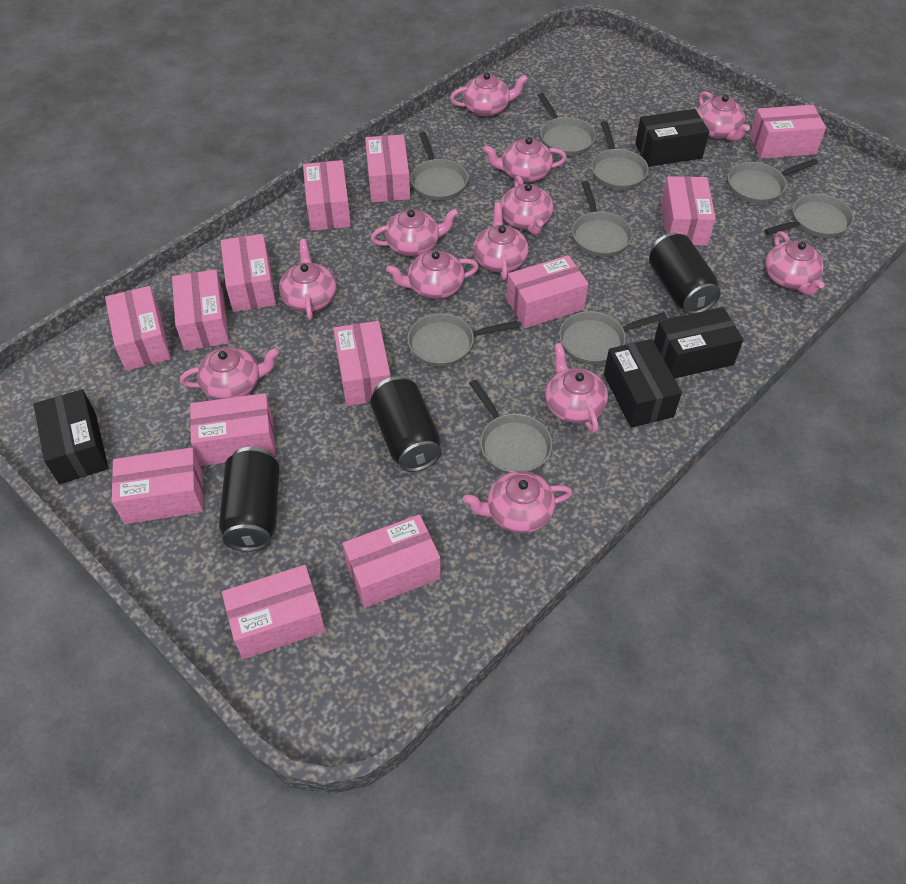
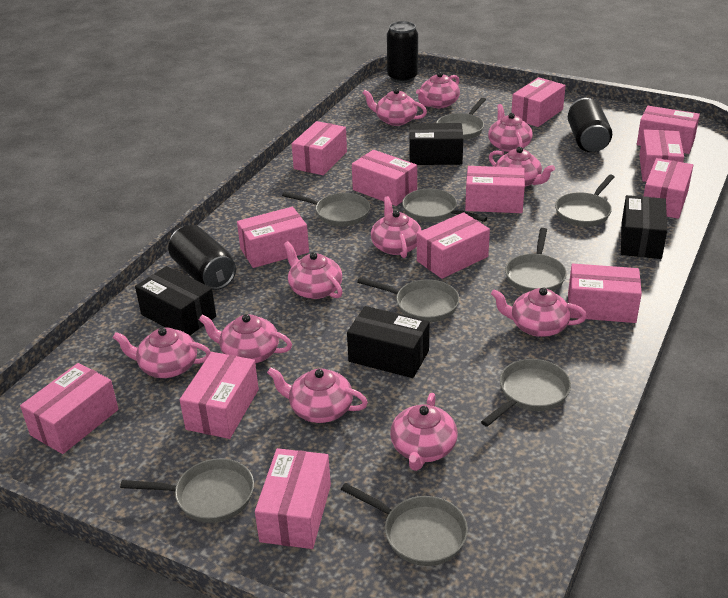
pink teapot: 12 -> 11

